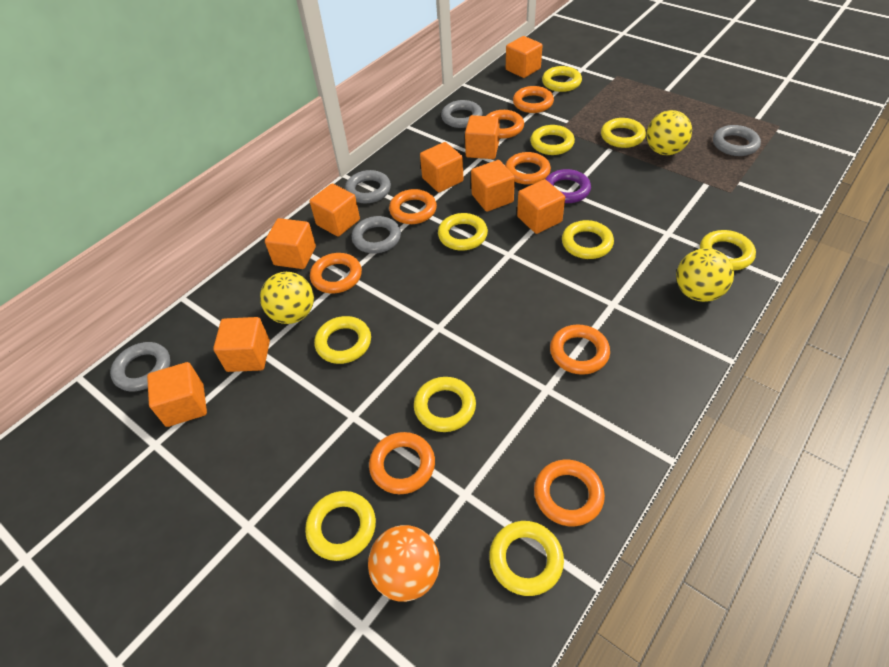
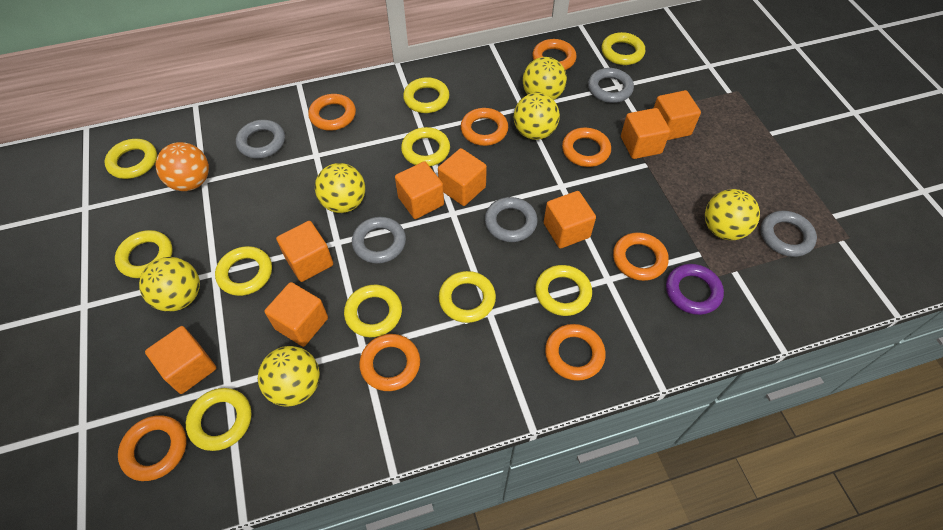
orange cube: 9 -> 8
yellow ball: 3 -> 6

